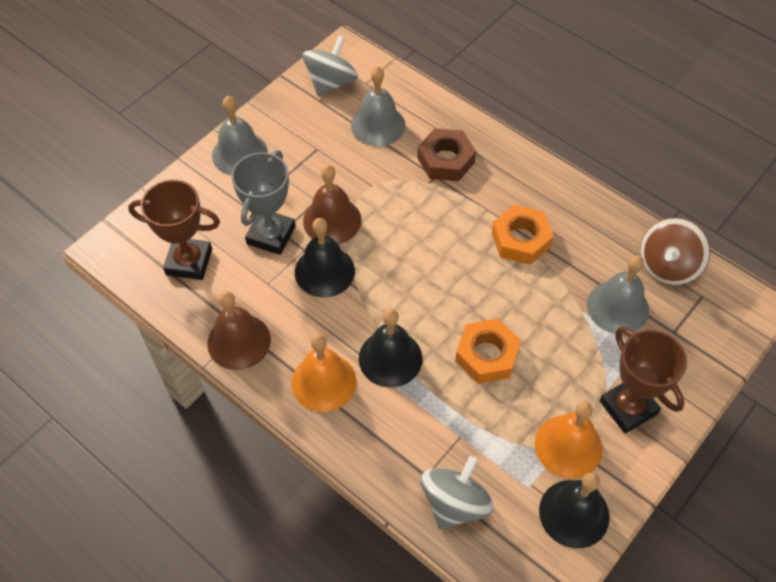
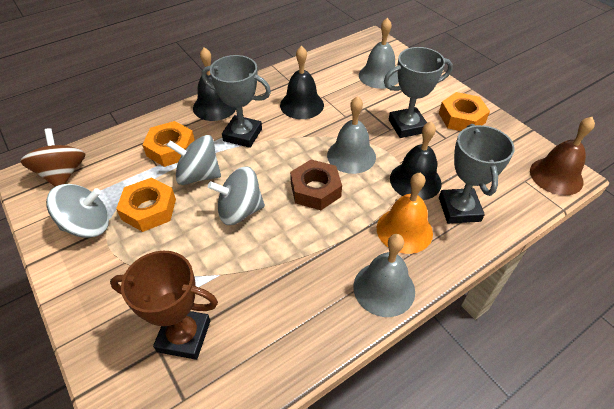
brown bell: 2 -> 1
brown trophy: 2 -> 1
grey spinning top: 2 -> 3
grey trophy: 1 -> 3
orange bell: 2 -> 1
orange nut: 2 -> 3

